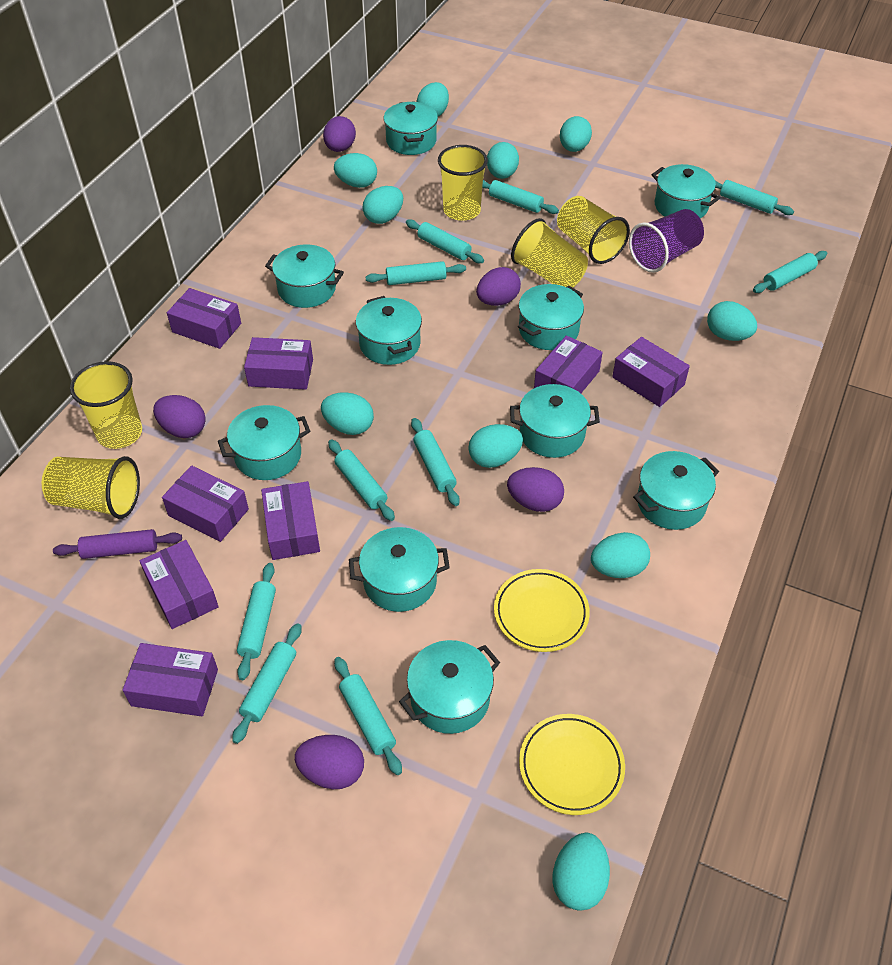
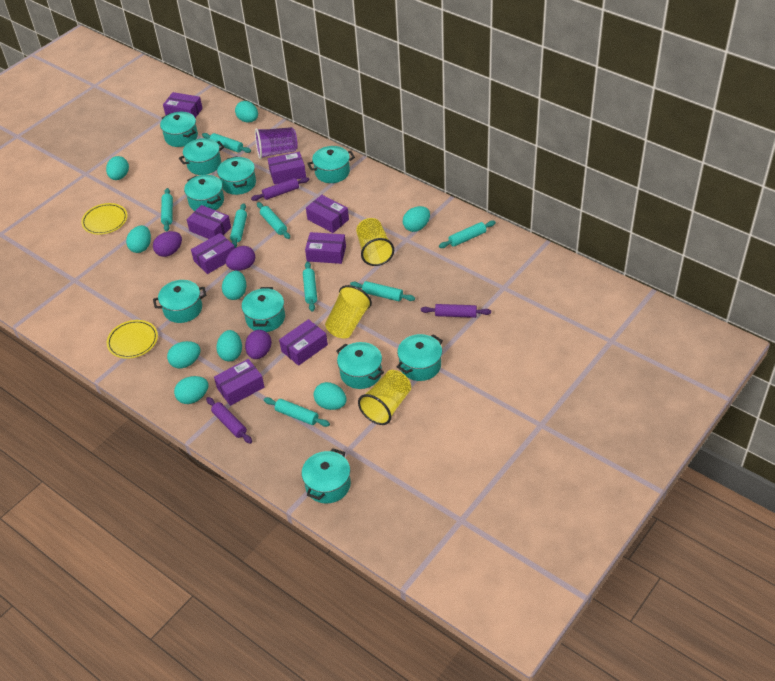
purple egg: 5 -> 3
purple rolling pin: 1 -> 3
turquoise egg: 10 -> 9
turquoise rolling pin: 10 -> 8
yellow cup: 5 -> 3

